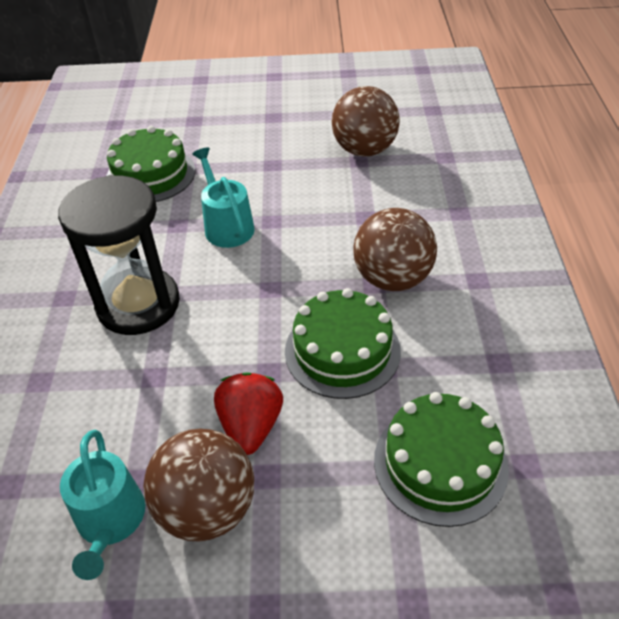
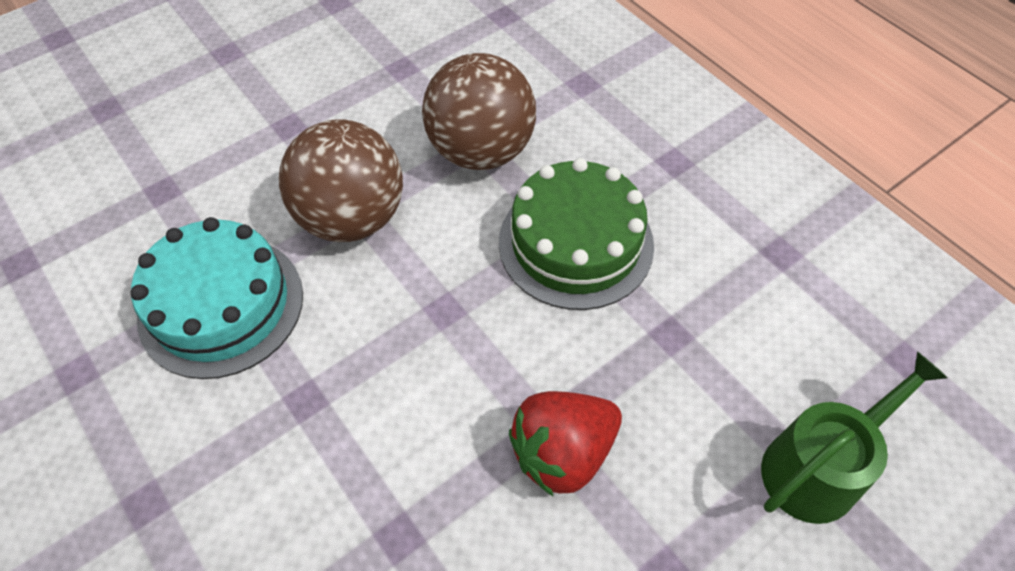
black hourglass: 1 -> 0
brown ball: 3 -> 2
green cake: 3 -> 1
green watering can: 0 -> 1
turquoise cake: 0 -> 1
turquoise watering can: 2 -> 0

